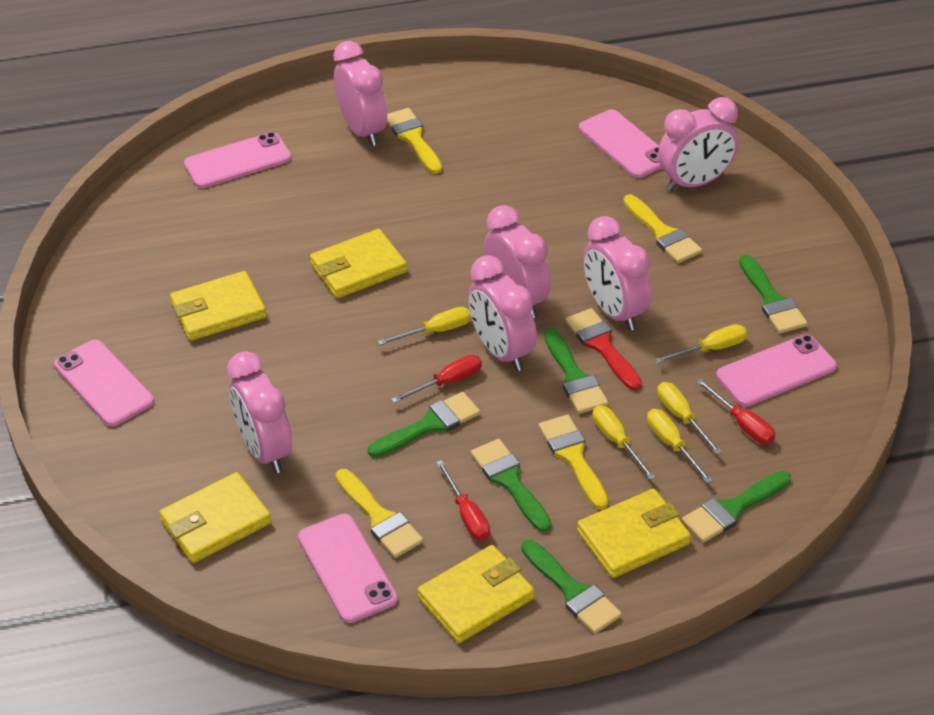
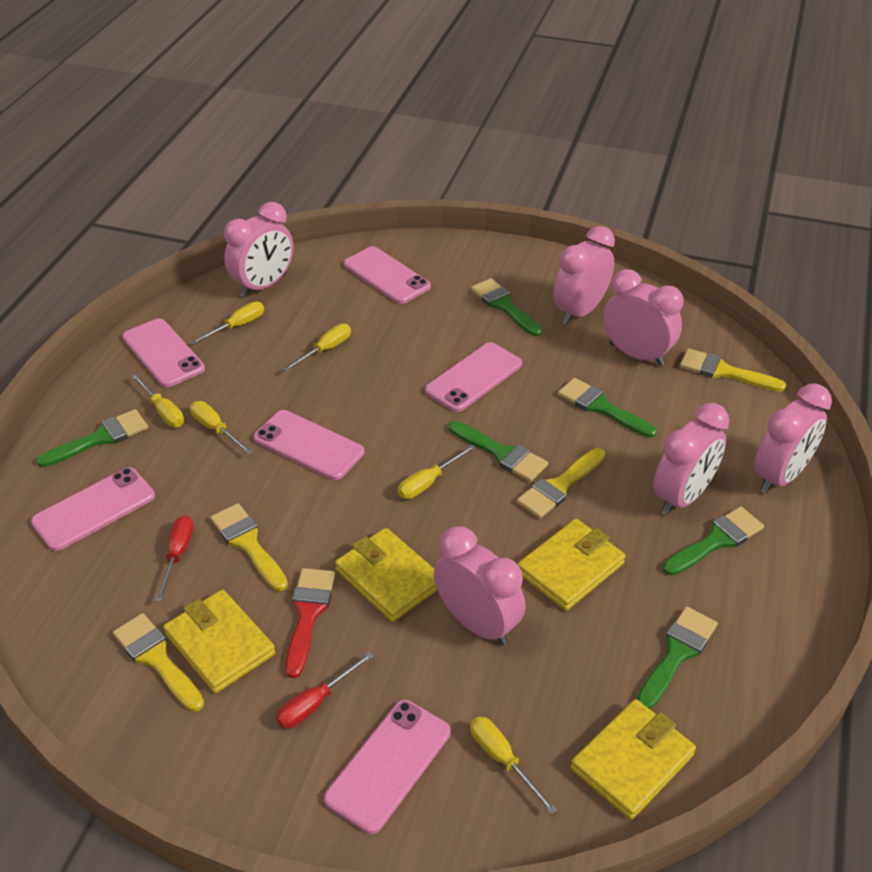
pink phone: 5 -> 6
red screwdriver: 3 -> 2
yellow screwdriver: 5 -> 6
yellow wallet: 5 -> 4

